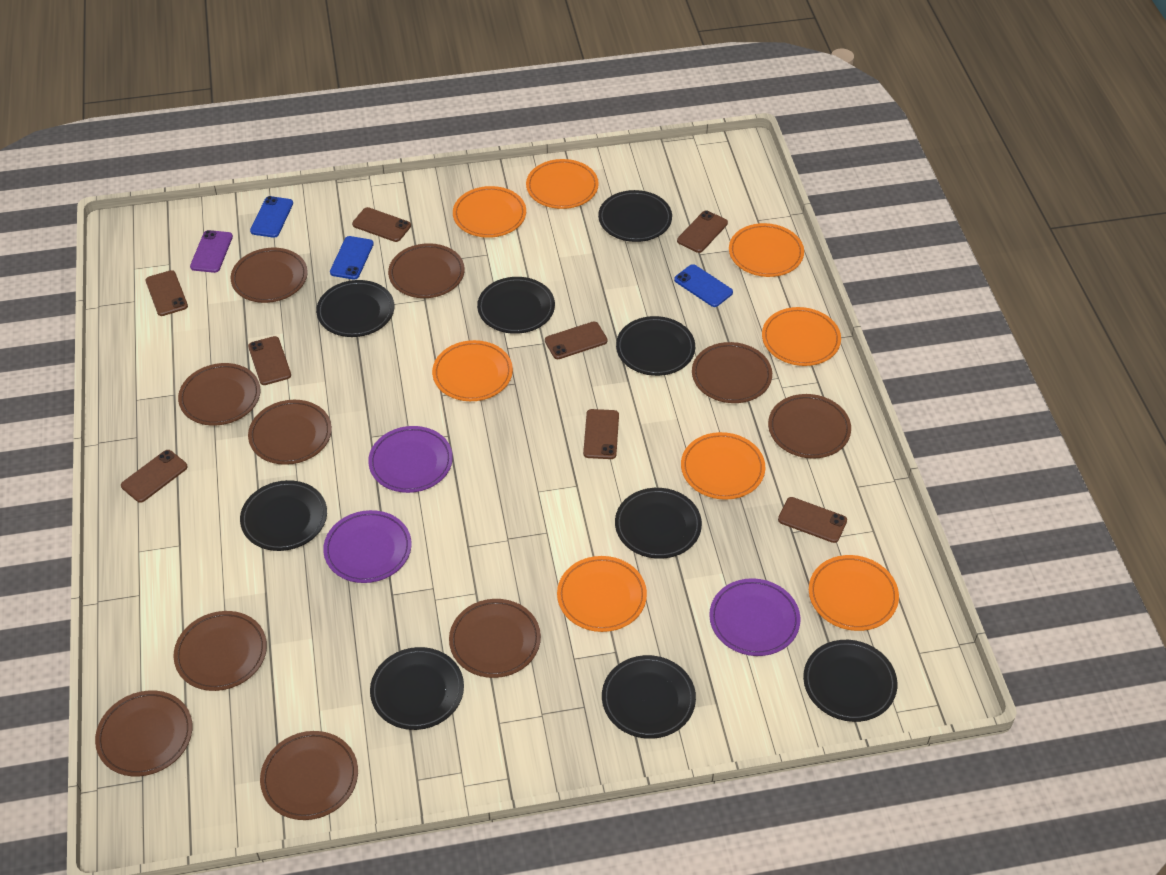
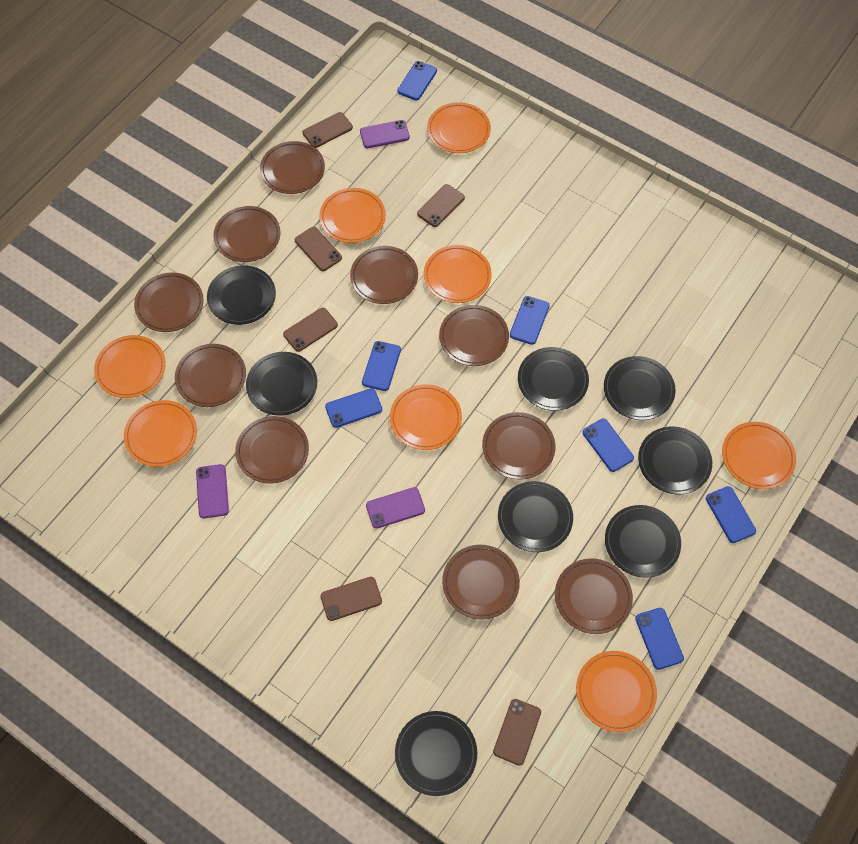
black plate: 9 -> 8
blue phone: 3 -> 7
brown phone: 8 -> 6
purple phone: 1 -> 3
purple plate: 3 -> 0

